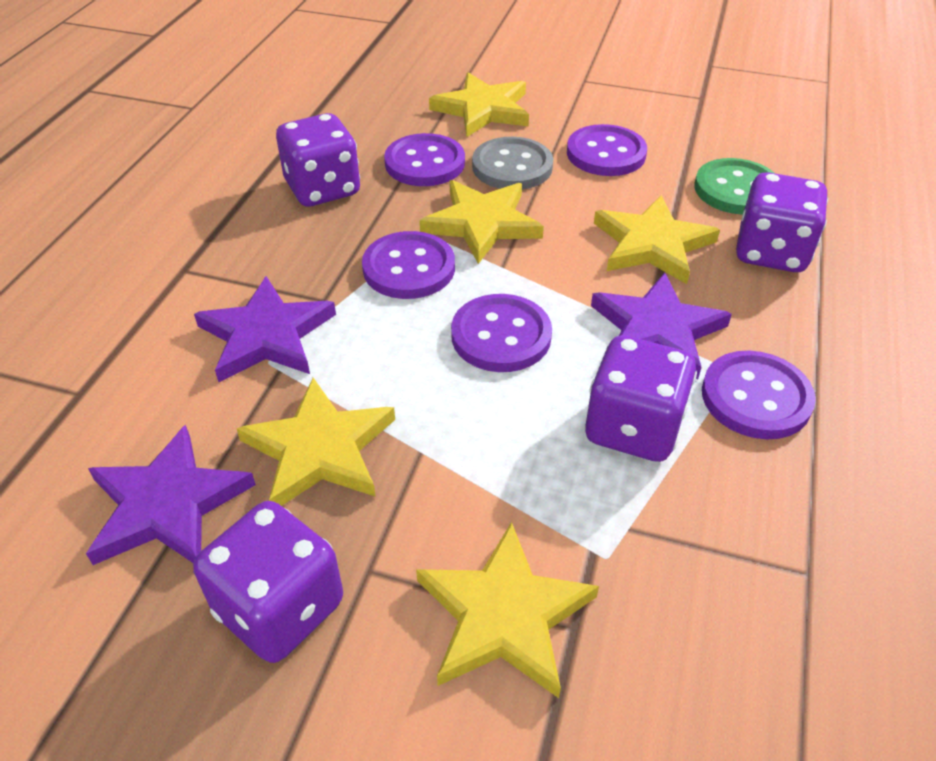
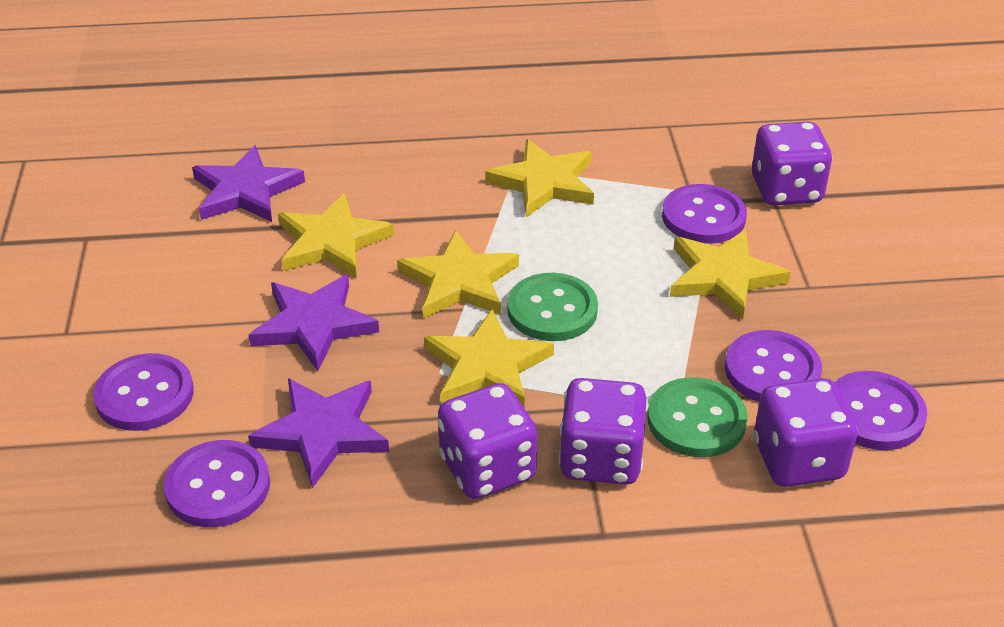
green button: 1 -> 2
grey button: 1 -> 0

